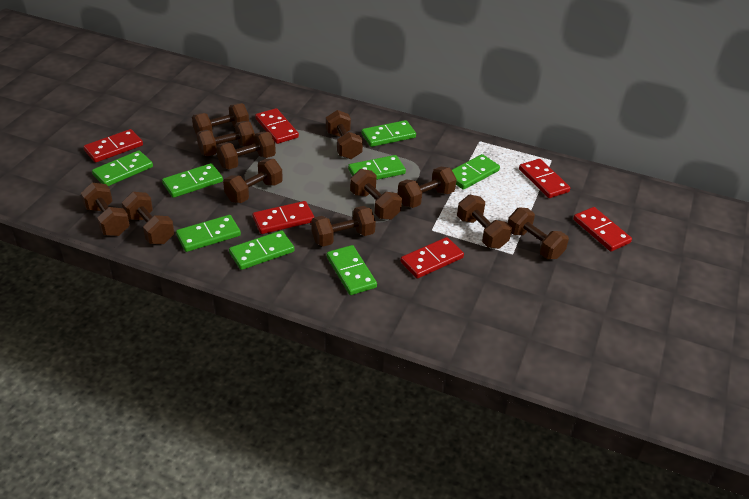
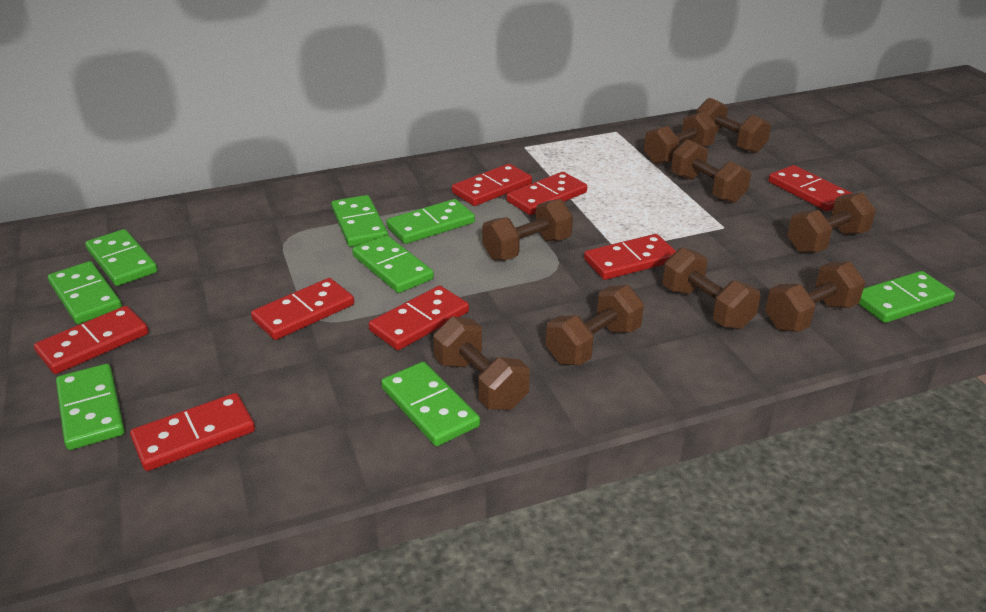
brown dumbbell: 12 -> 9
red domino: 6 -> 8

